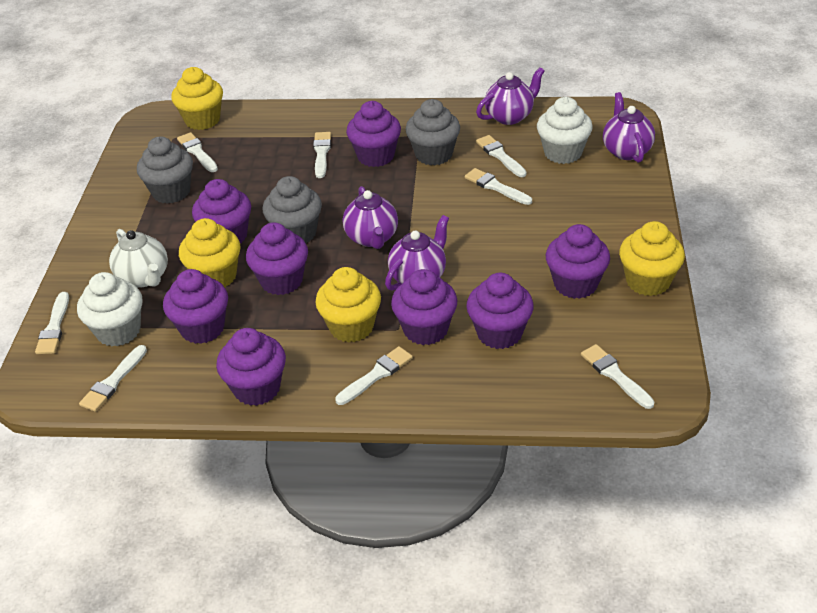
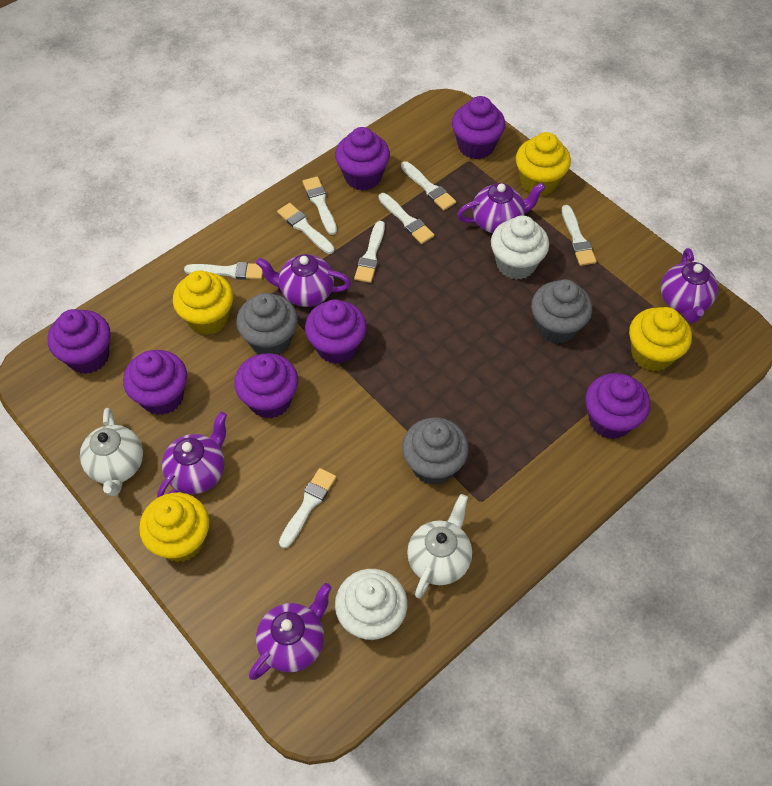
purple cupcake: 8 -> 7
purple teapot: 4 -> 5
white teapot: 1 -> 2

